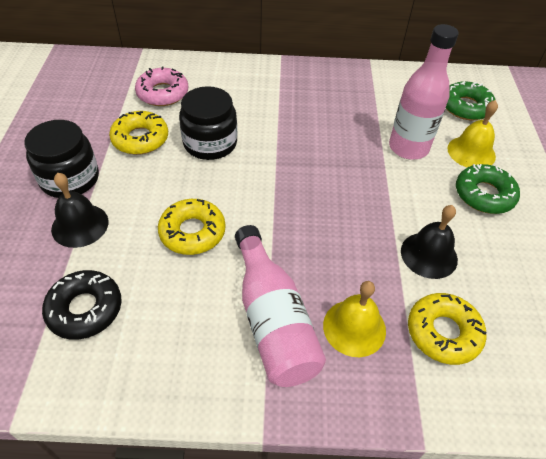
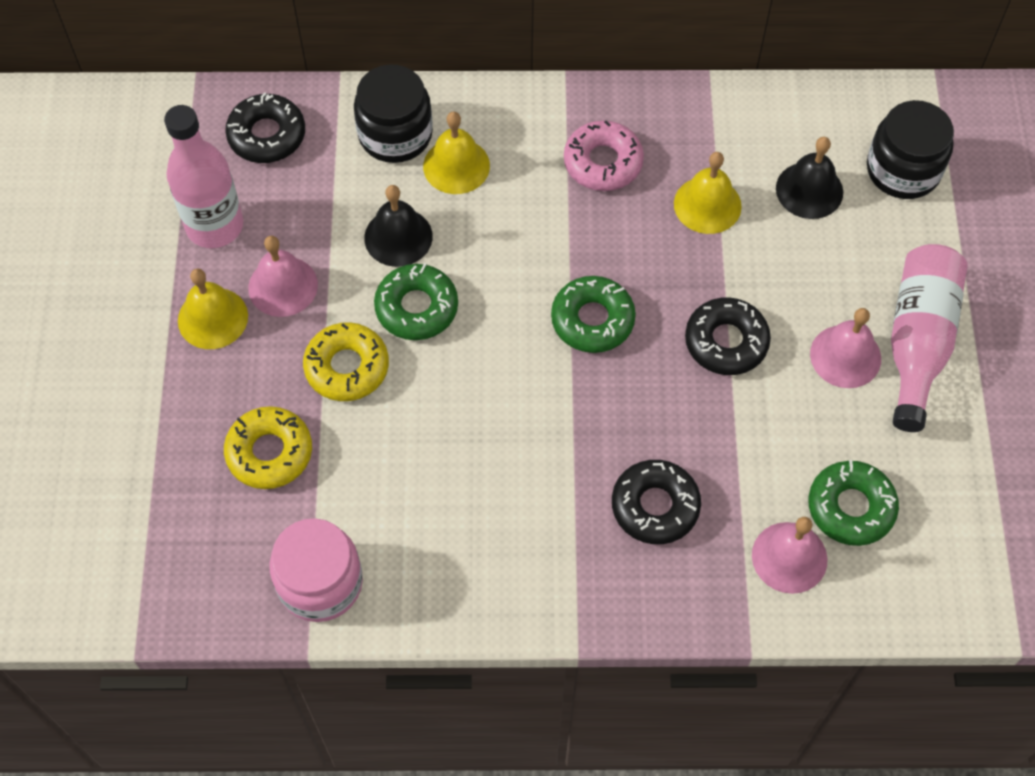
black donut: 1 -> 3
green donut: 2 -> 3
pink bell: 0 -> 3
pink jar: 0 -> 1
yellow bell: 2 -> 3
yellow donut: 3 -> 2

